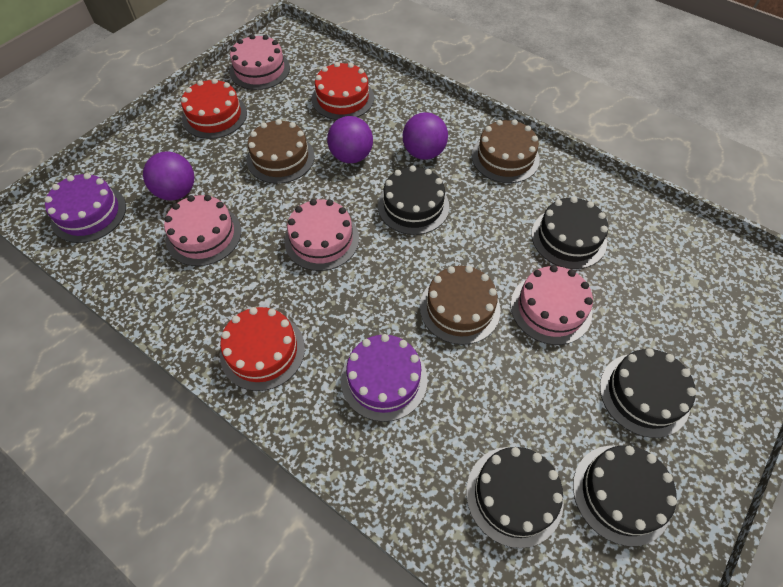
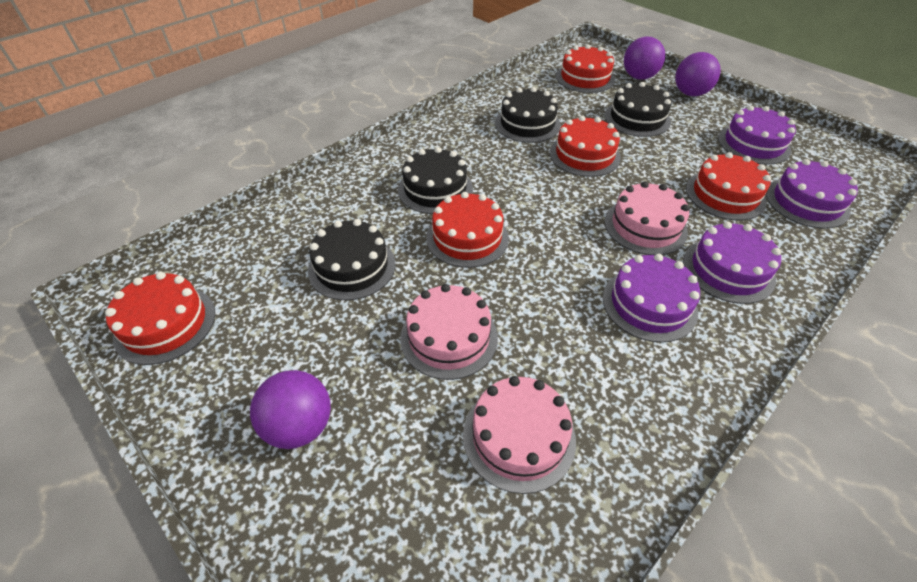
black cake: 5 -> 4
brown cake: 3 -> 0
pink cake: 4 -> 3
purple cake: 2 -> 4
red cake: 3 -> 5

